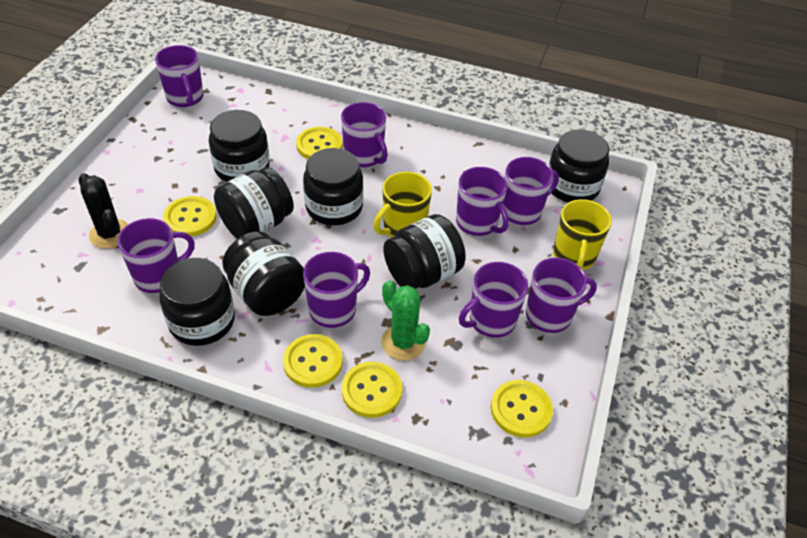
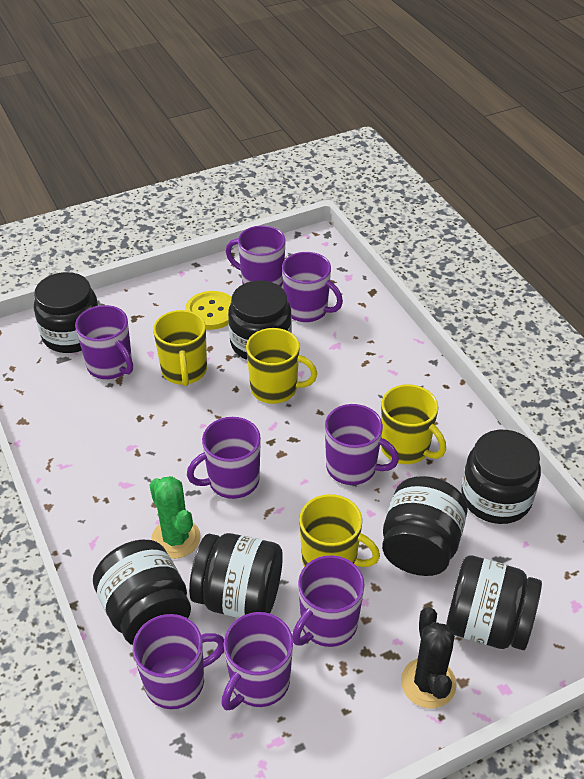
yellow button: 5 -> 1
yellow mug: 2 -> 4

